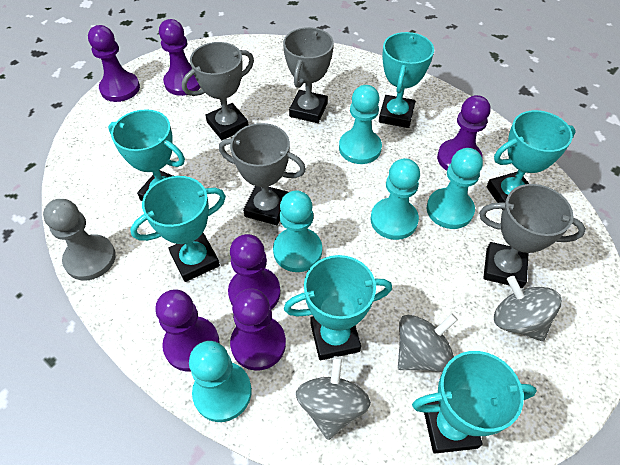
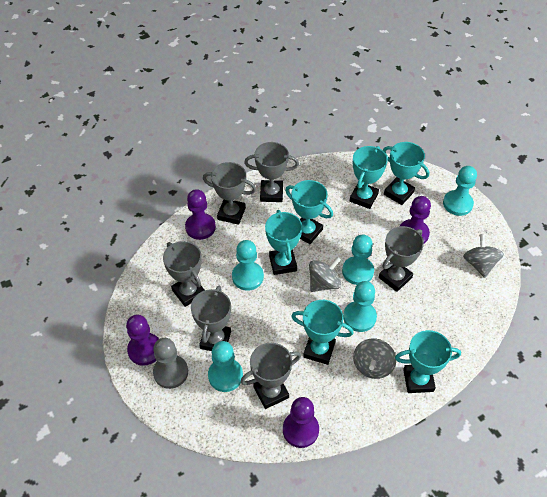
grey trophy: 4 -> 6
purple pawn: 6 -> 4

